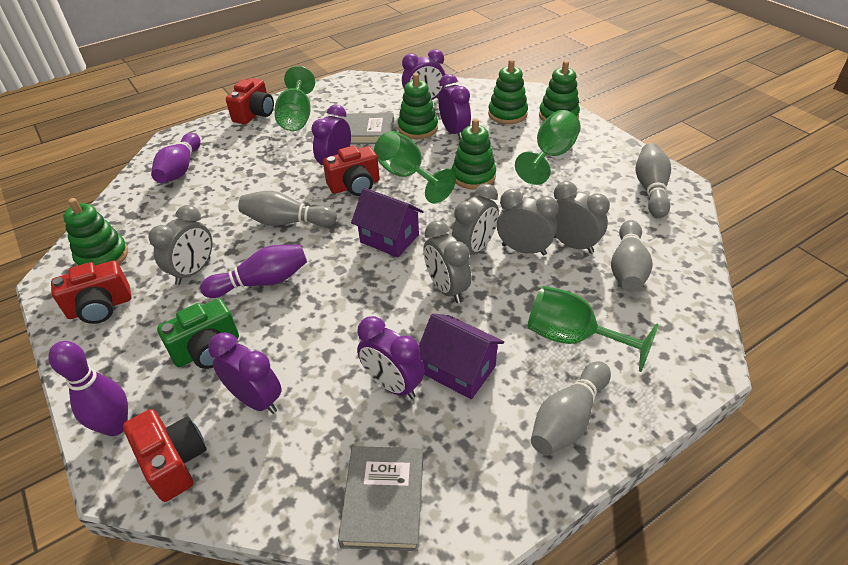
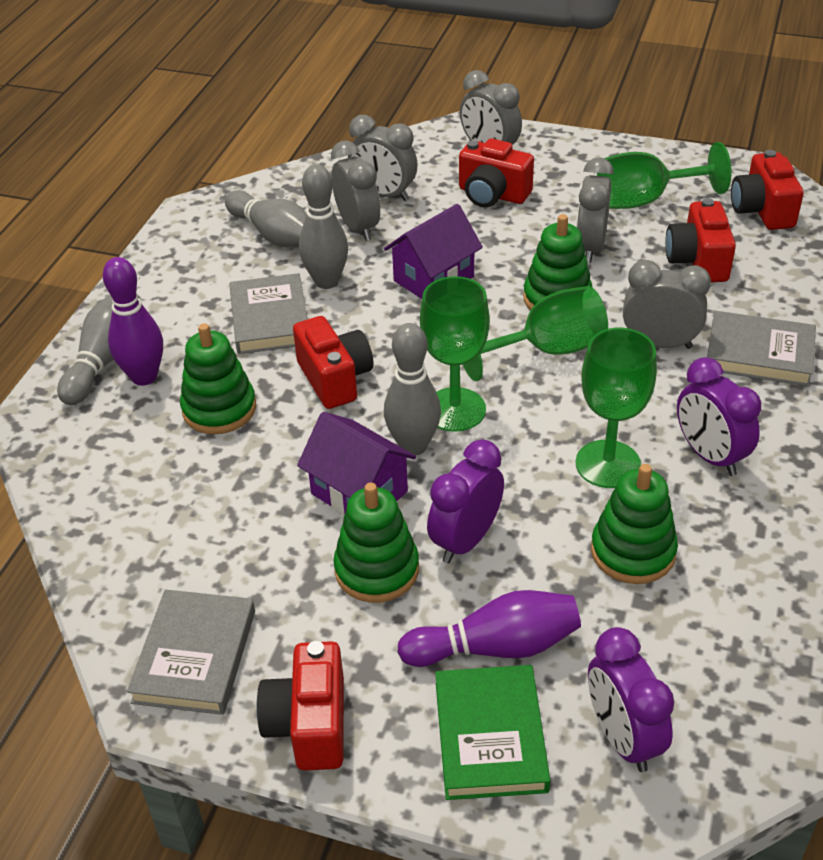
green book: 0 -> 1
green camera: 1 -> 0
green stacking toy: 5 -> 4
grey book: 2 -> 3
purple bowling pin: 3 -> 2
purple clock: 5 -> 3
red camera: 4 -> 5

